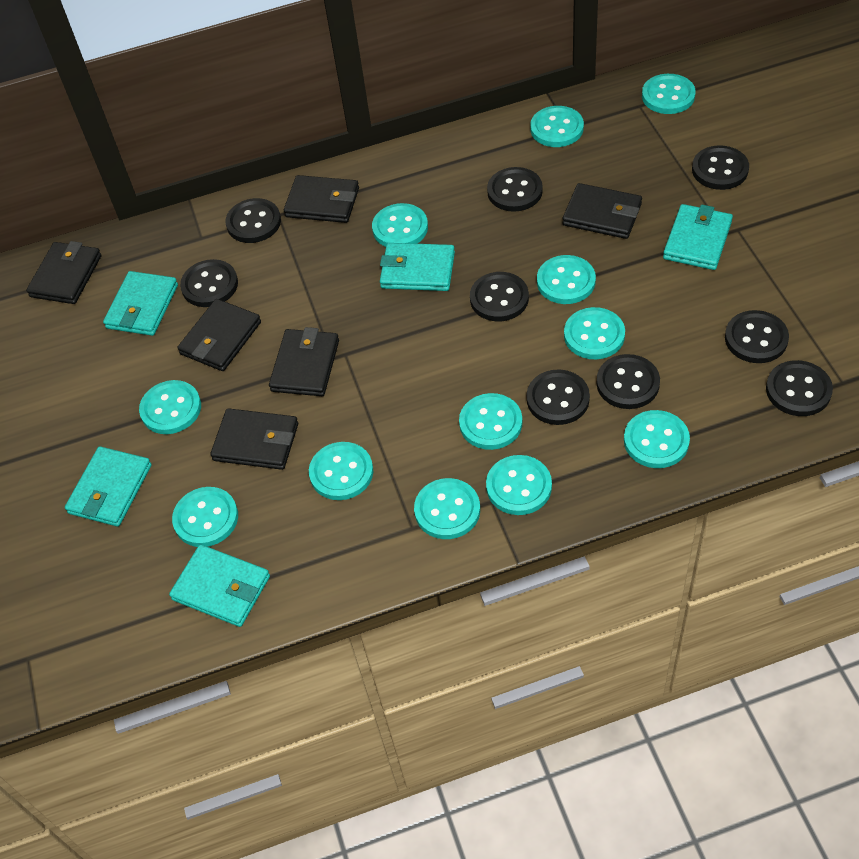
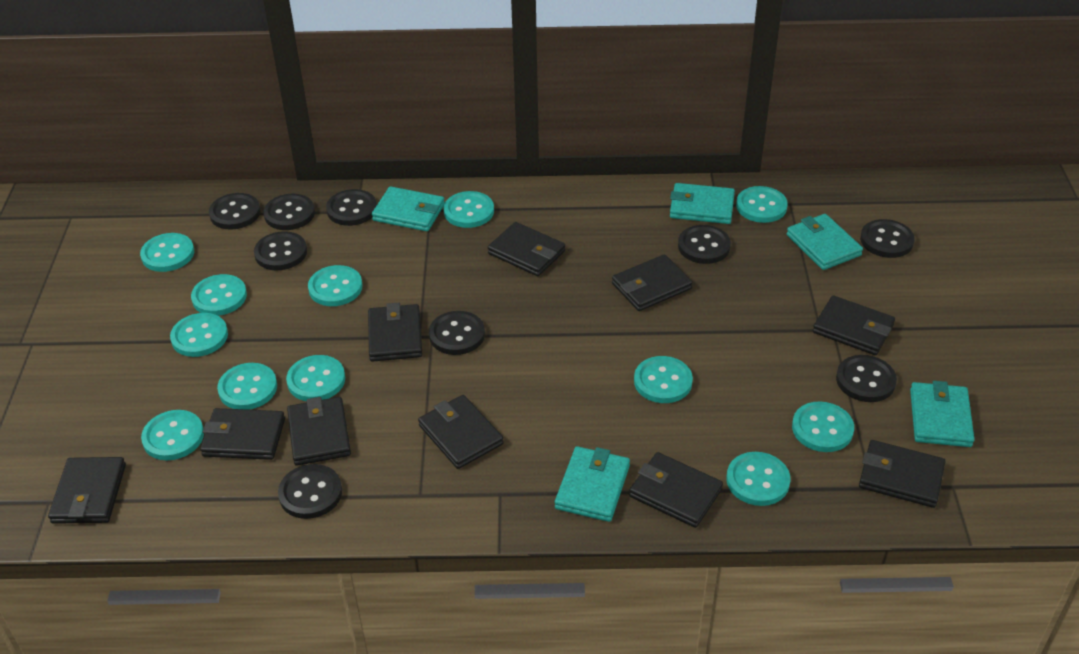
black wallet: 6 -> 10

